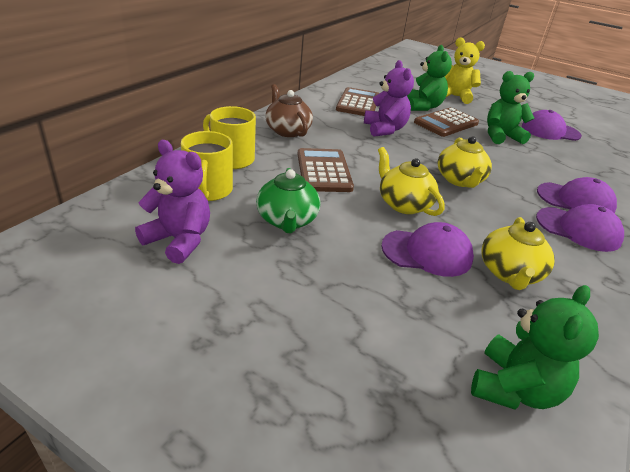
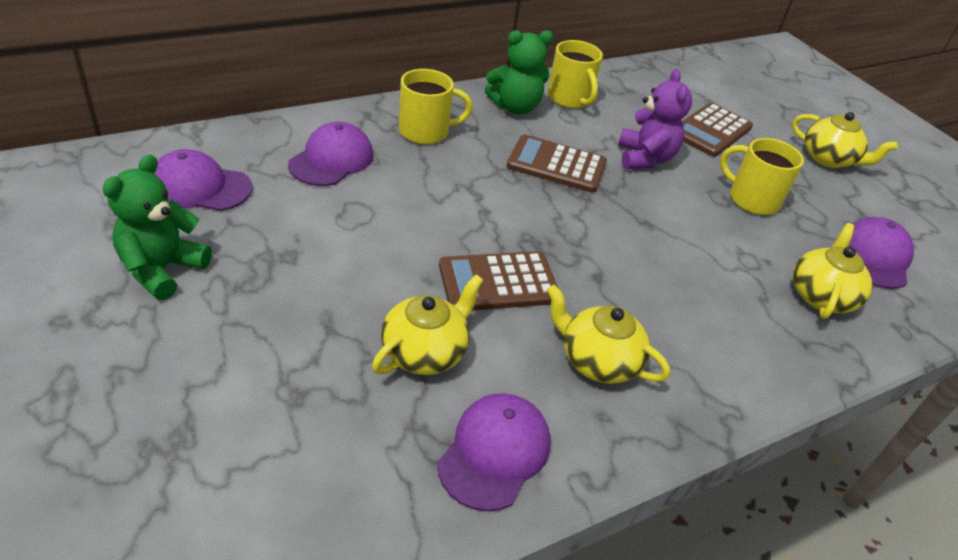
brown teapot: 1 -> 0
green teapot: 1 -> 0
green teddy bear: 3 -> 2
purple teddy bear: 2 -> 1
yellow mug: 2 -> 3
yellow teapot: 3 -> 4
yellow teddy bear: 1 -> 0

